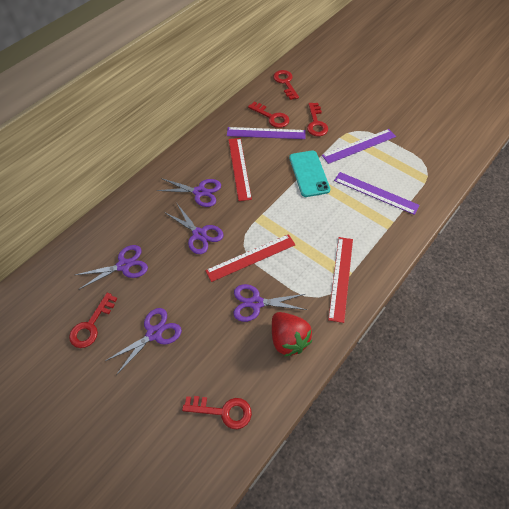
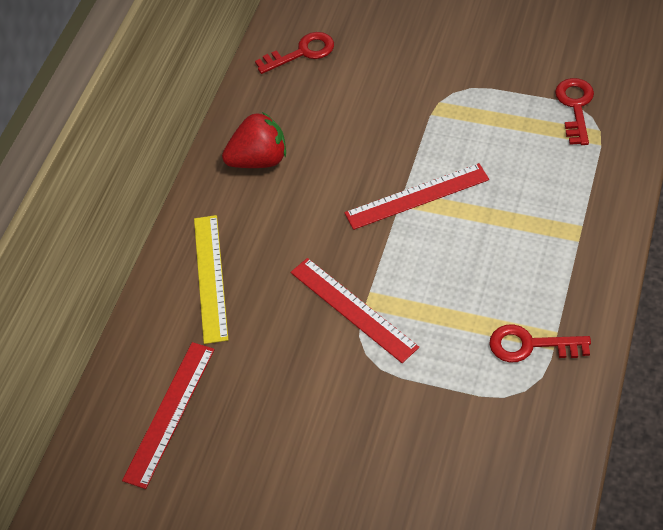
purple ruler: 3 -> 0
purple scissors: 5 -> 0
red key: 5 -> 3
turquoise phone: 1 -> 0
yellow ruler: 0 -> 1

